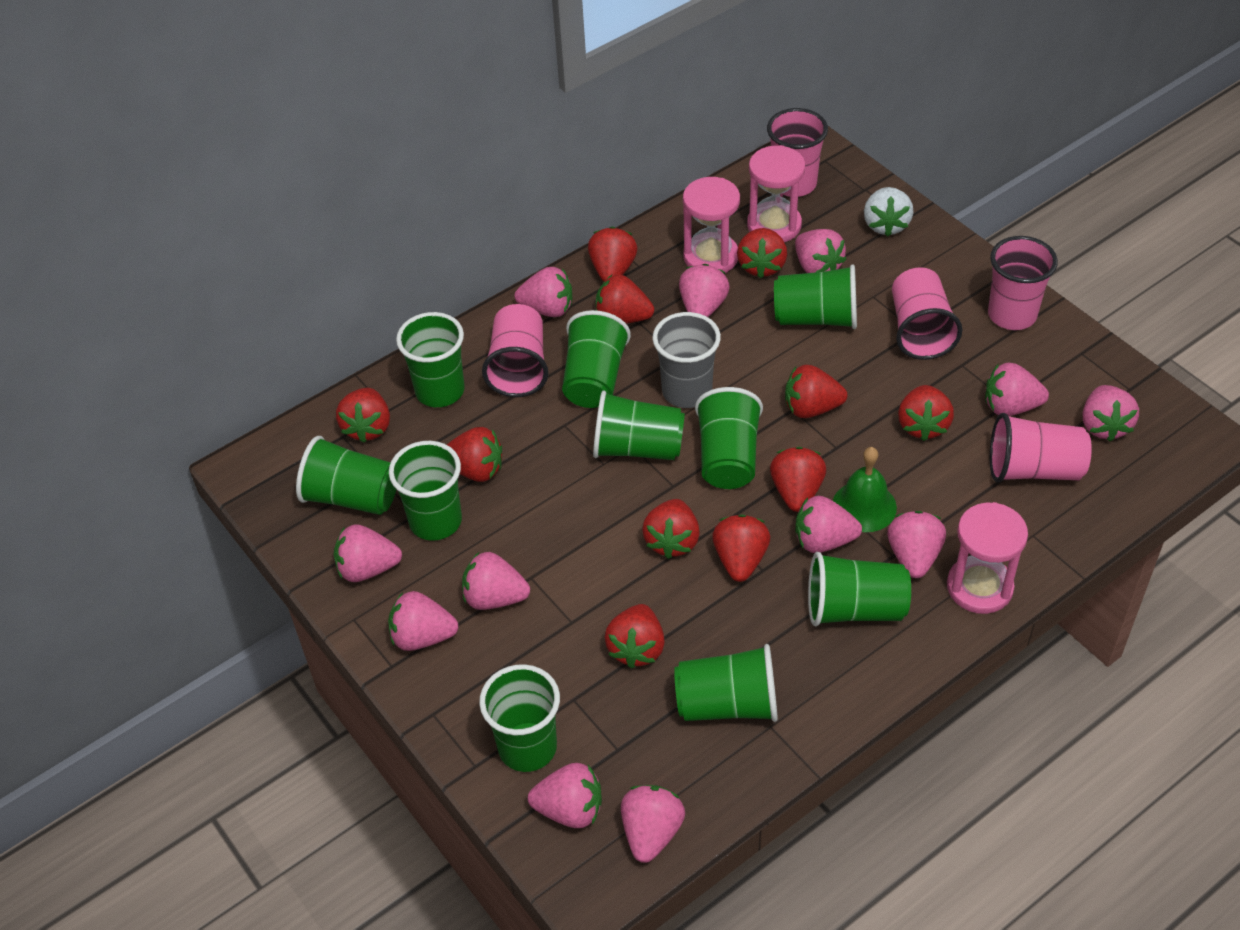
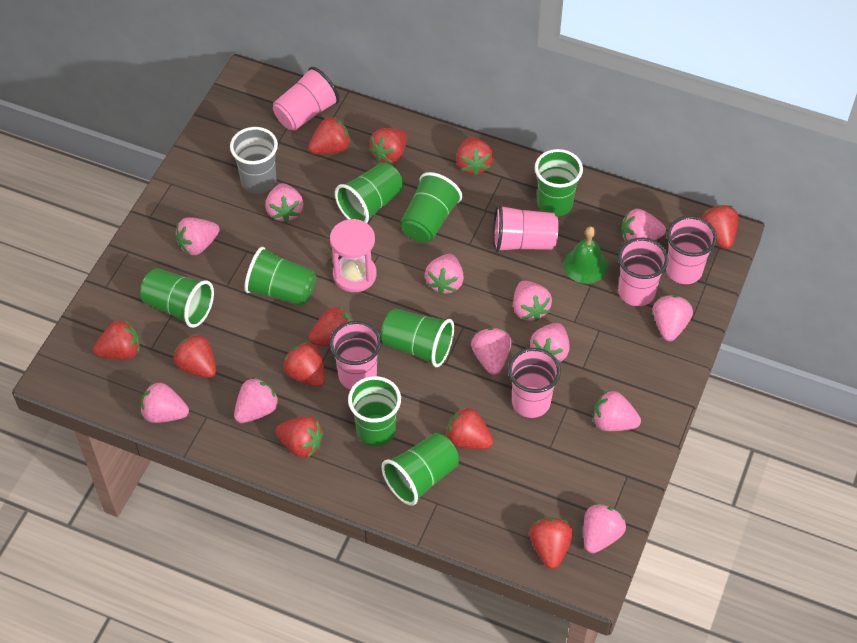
green cup: 10 -> 8
pink cup: 5 -> 6
pink hourglass: 3 -> 1
white strawberry: 1 -> 0

